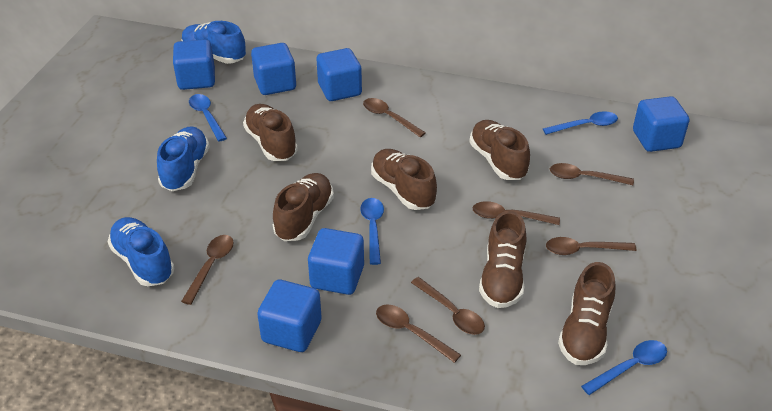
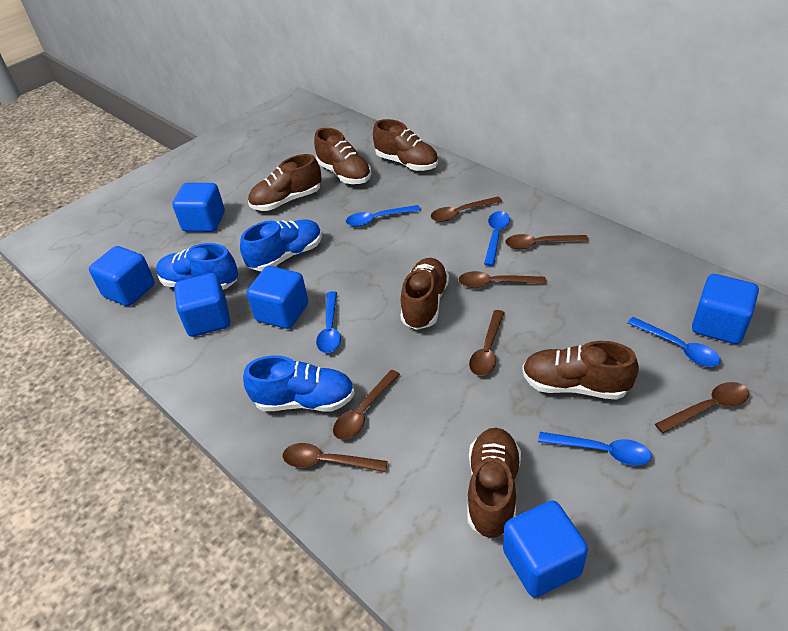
blue spoon: 4 -> 5

